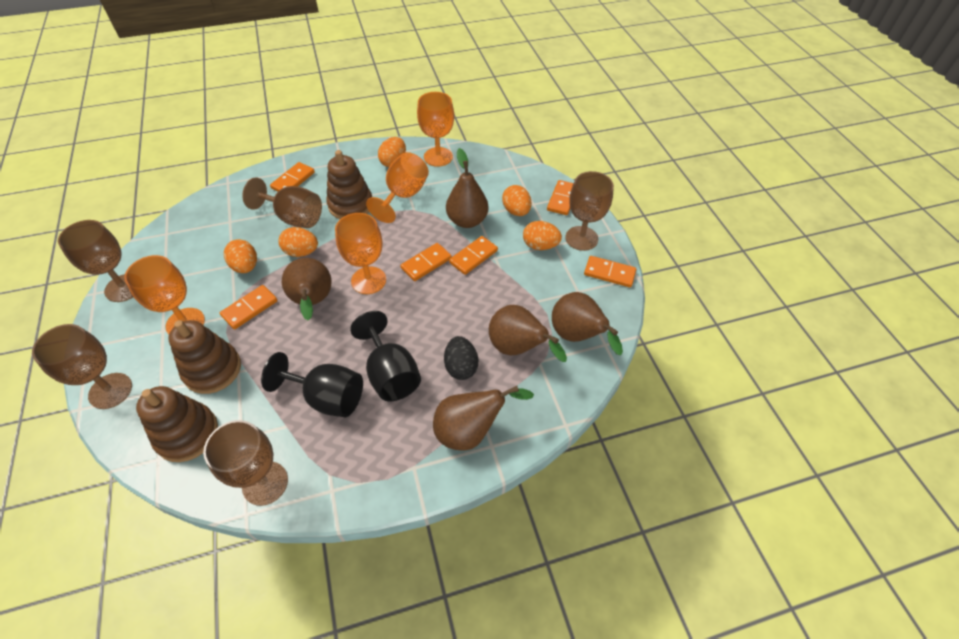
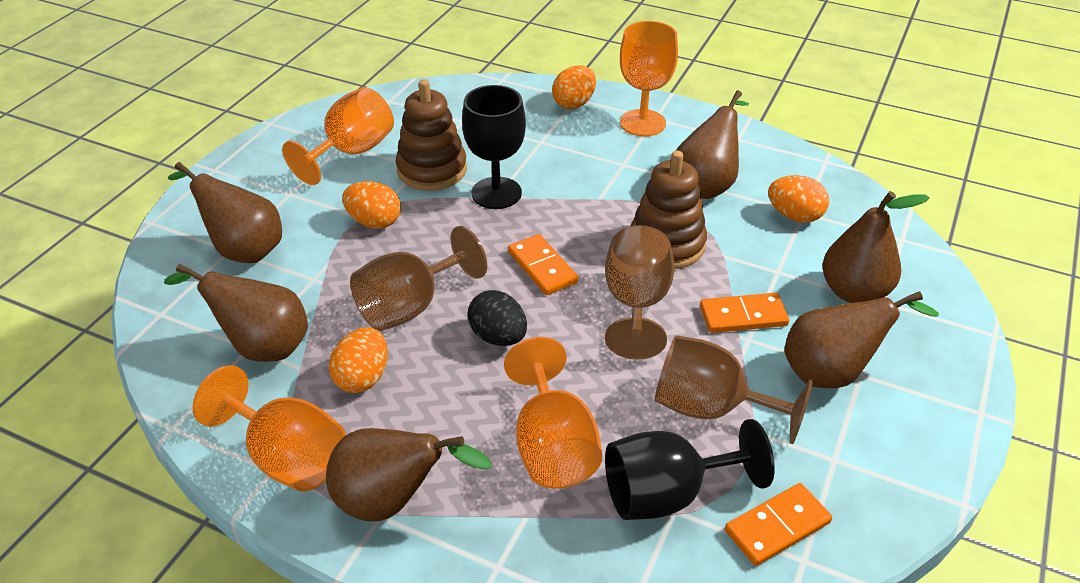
brown goblet: 5 -> 3
brown pear: 5 -> 6
brown stacking toy: 3 -> 2
orange domino: 6 -> 3
orange egg: 5 -> 4

